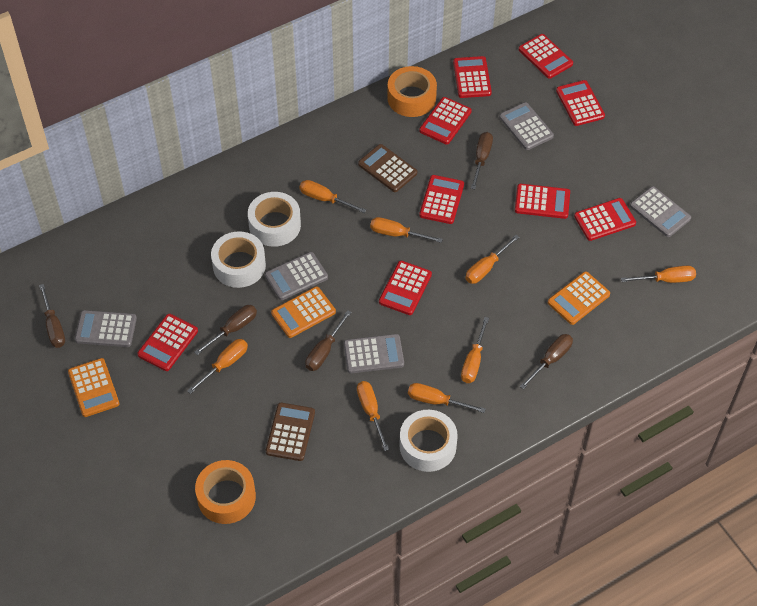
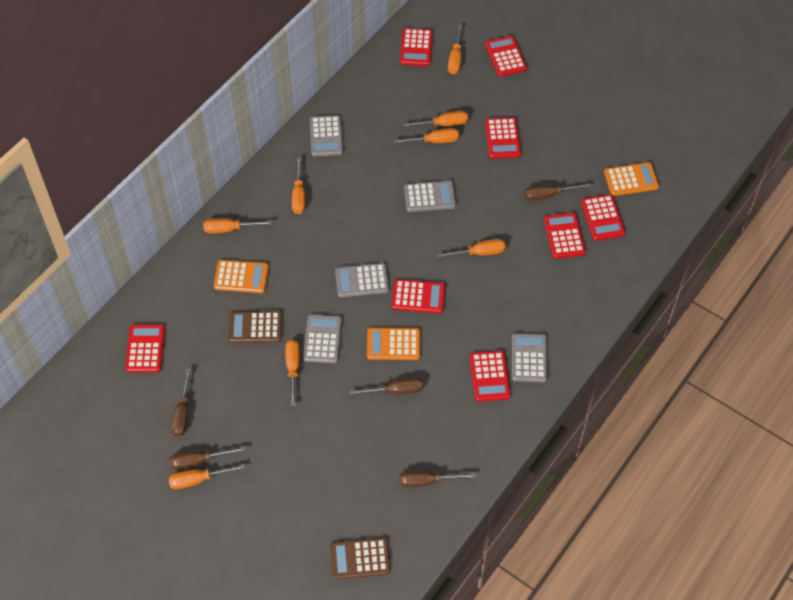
orange tape: 2 -> 0
red calculator: 9 -> 8
white tape: 3 -> 0

